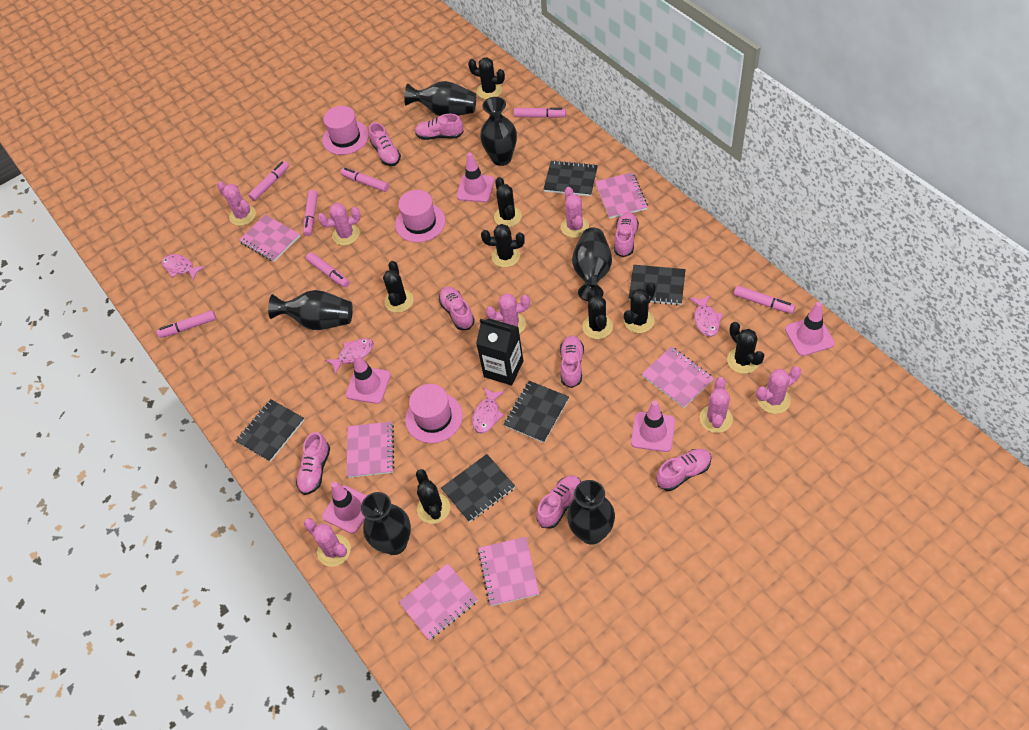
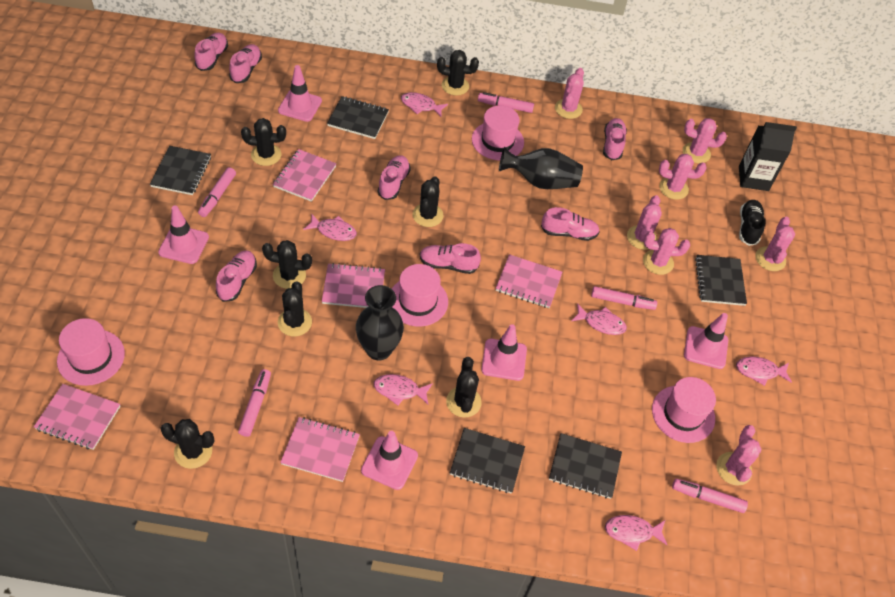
black cactus: 8 -> 7
black shoe: 0 -> 1
black vase: 6 -> 2
pink fish: 4 -> 6
pink hat: 3 -> 4
pink marker: 7 -> 5
pink notebook: 6 -> 5
pink shoe: 8 -> 7

